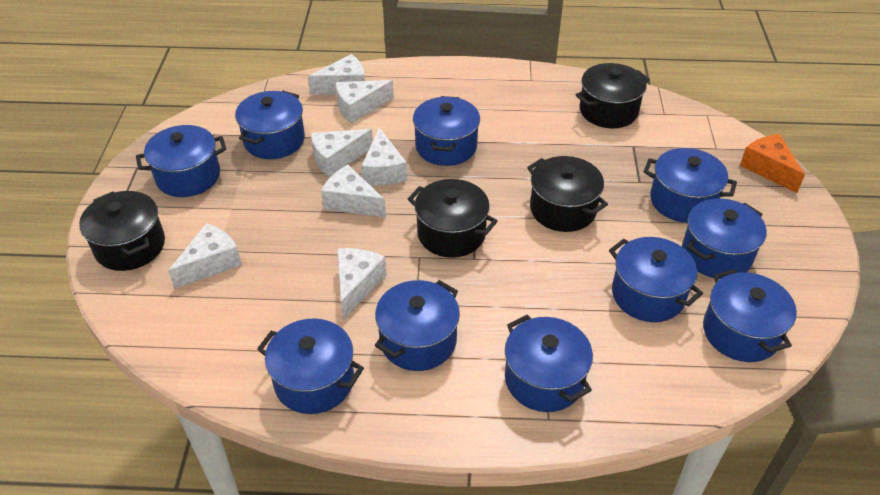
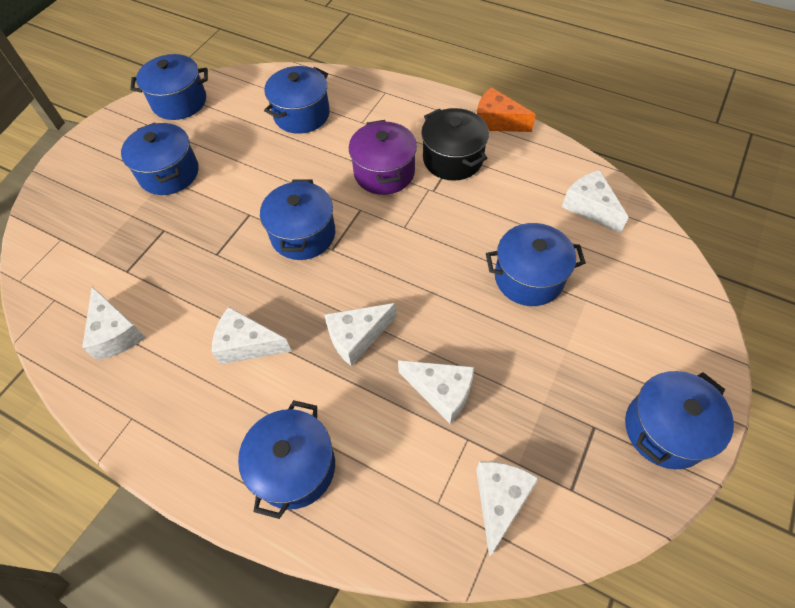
black pot: 4 -> 1
blue pot: 10 -> 7
purple pot: 0 -> 1
white cheese: 7 -> 6

